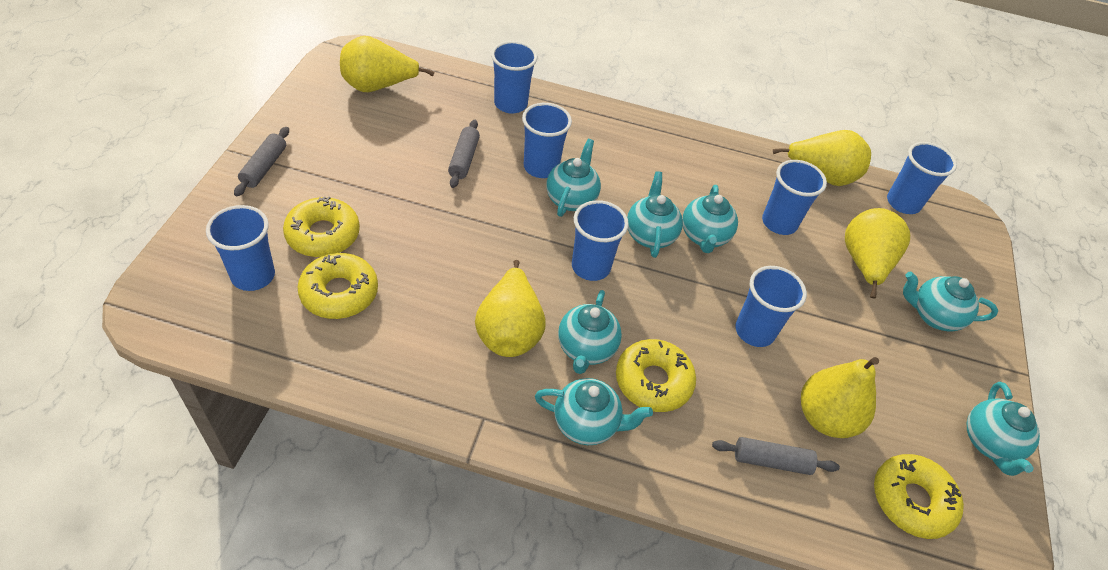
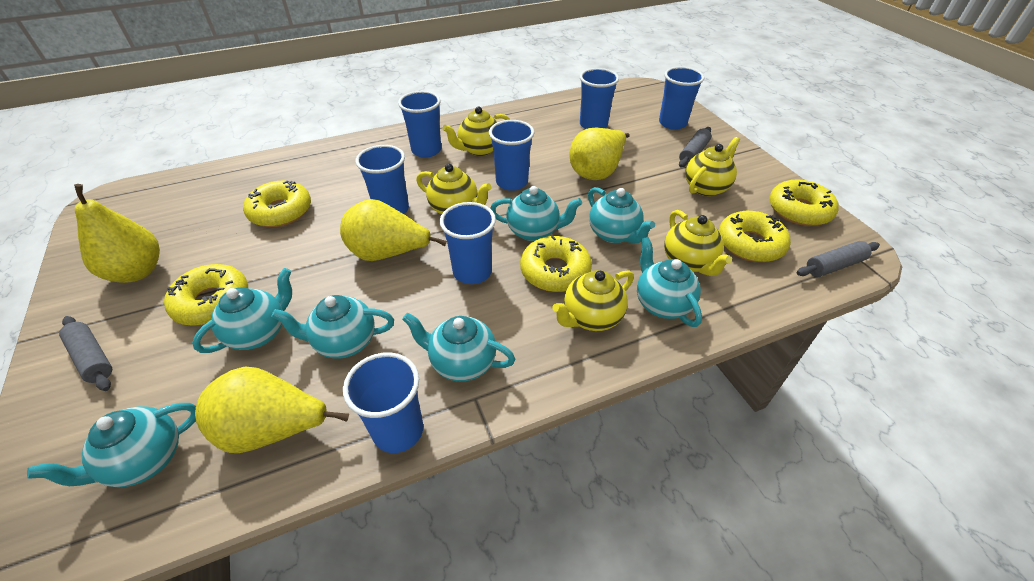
yellow donut: 4 -> 5
yellow pear: 5 -> 4
yellow teapot: 0 -> 5

